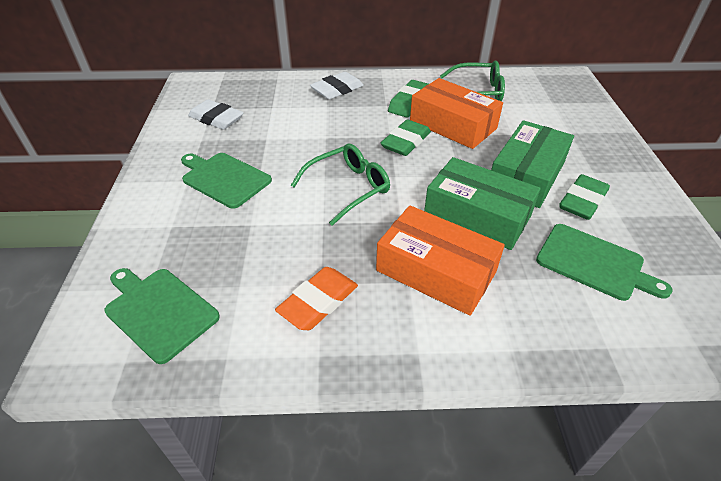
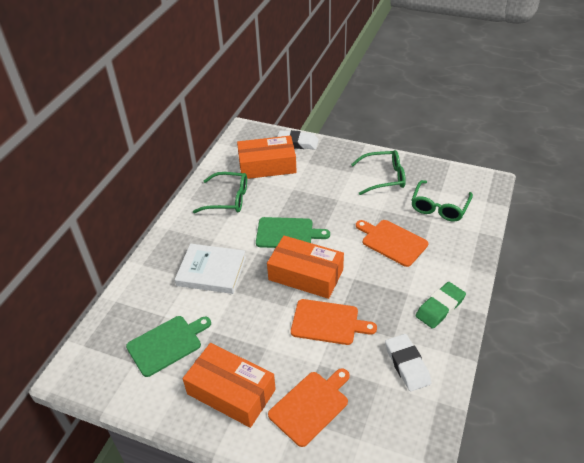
green box: 2 -> 0
green cutting board: 3 -> 2
green eraser: 3 -> 1
green glasses: 2 -> 3
orange box: 2 -> 3
orange cutting board: 0 -> 3
orange eraser: 1 -> 0
white book: 0 -> 1

